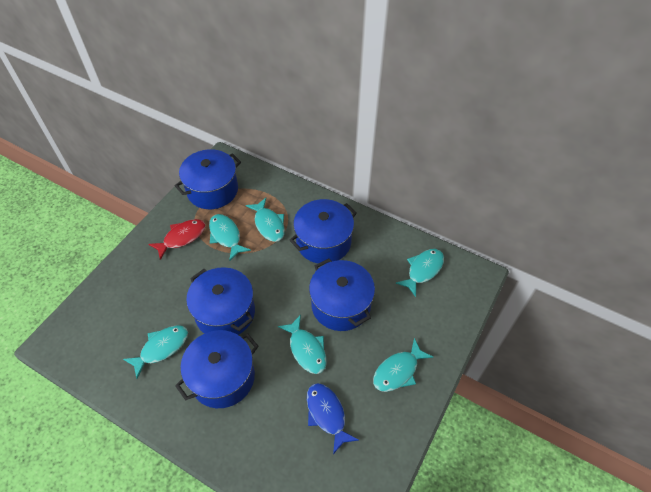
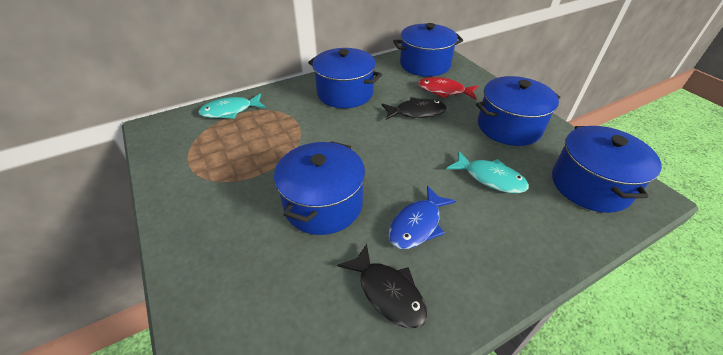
black fish: 0 -> 2
turquoise fish: 6 -> 2

